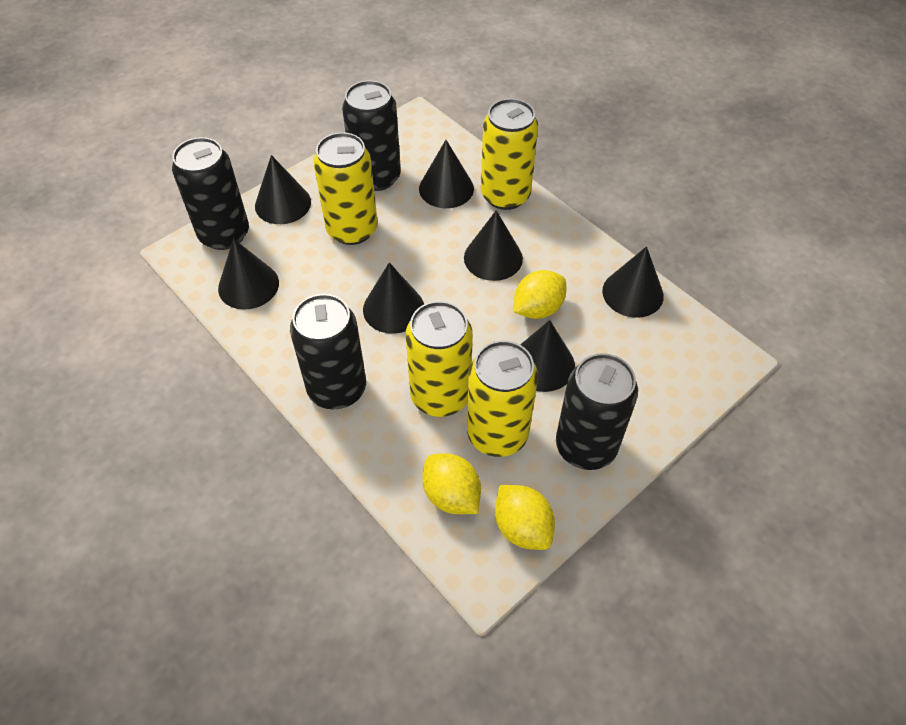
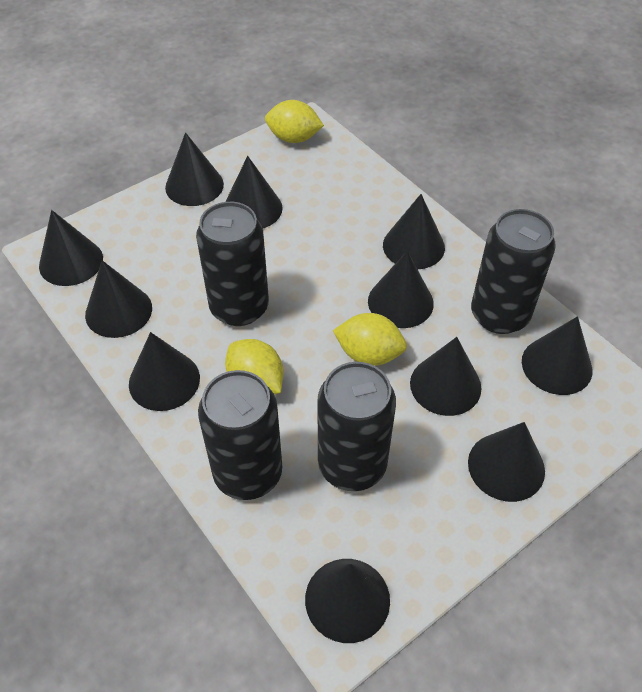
black cone: 7 -> 11
yellow can: 4 -> 0

